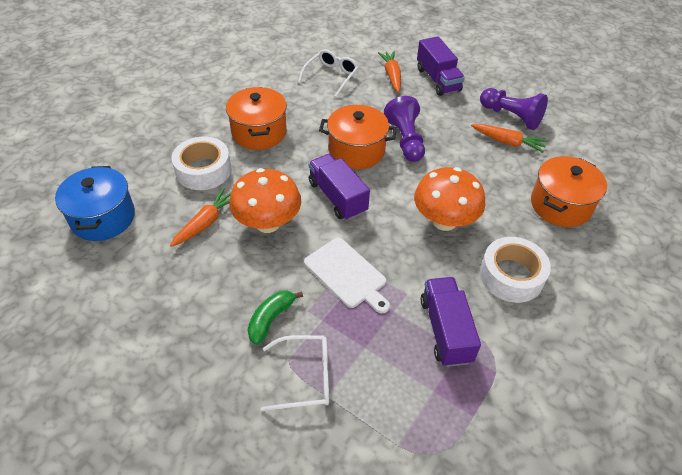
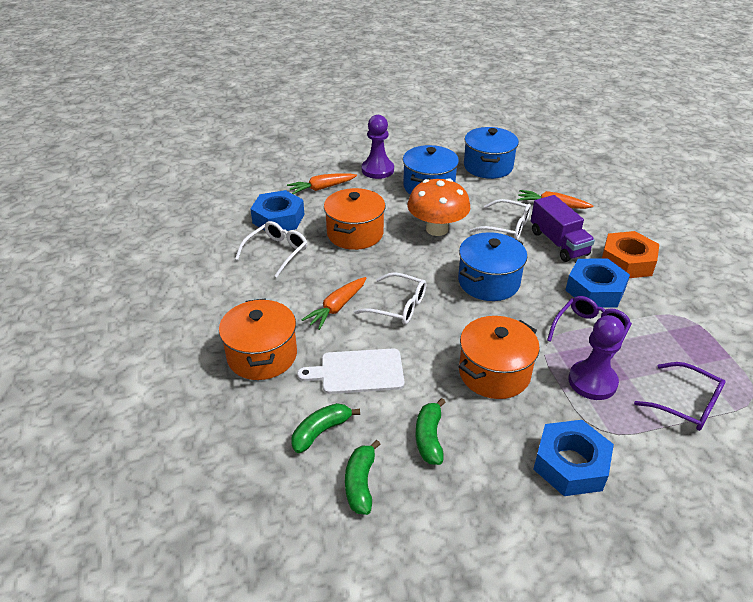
blue nut: 0 -> 3
blue pot: 1 -> 3
green banana: 1 -> 3
orange mushroom: 2 -> 1
orange nut: 0 -> 1
purple glasses: 0 -> 2
purple truck: 3 -> 1
white glasses: 2 -> 3
white tape: 2 -> 0

